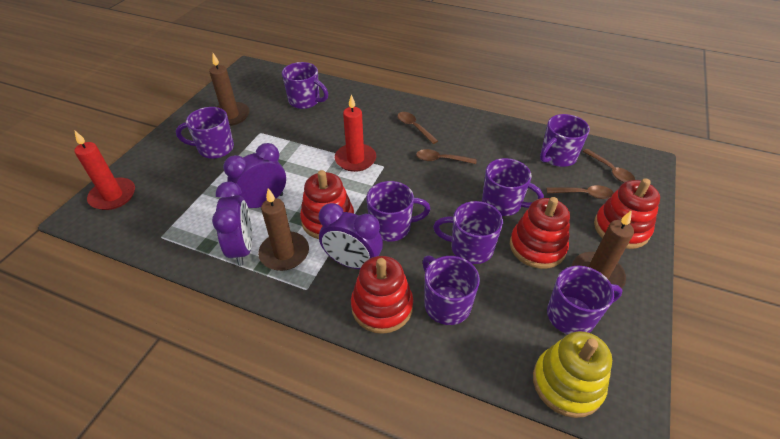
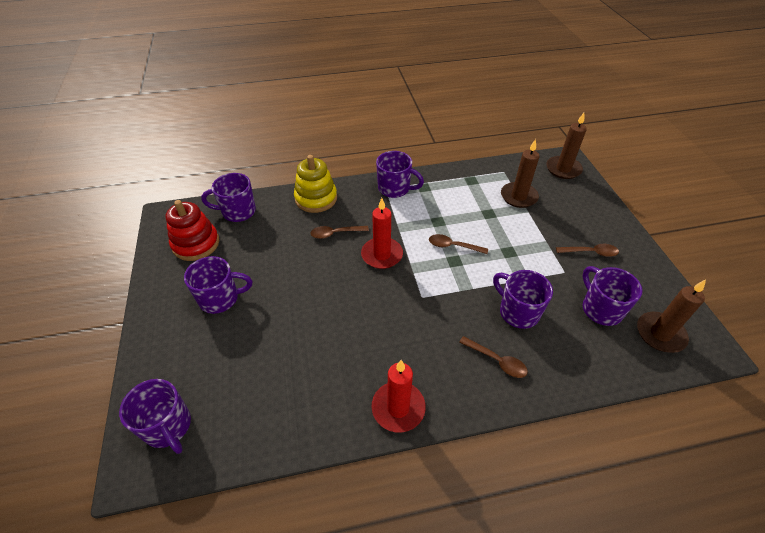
purple clock: 3 -> 0
purple mug: 8 -> 6
red stacking toy: 4 -> 1

